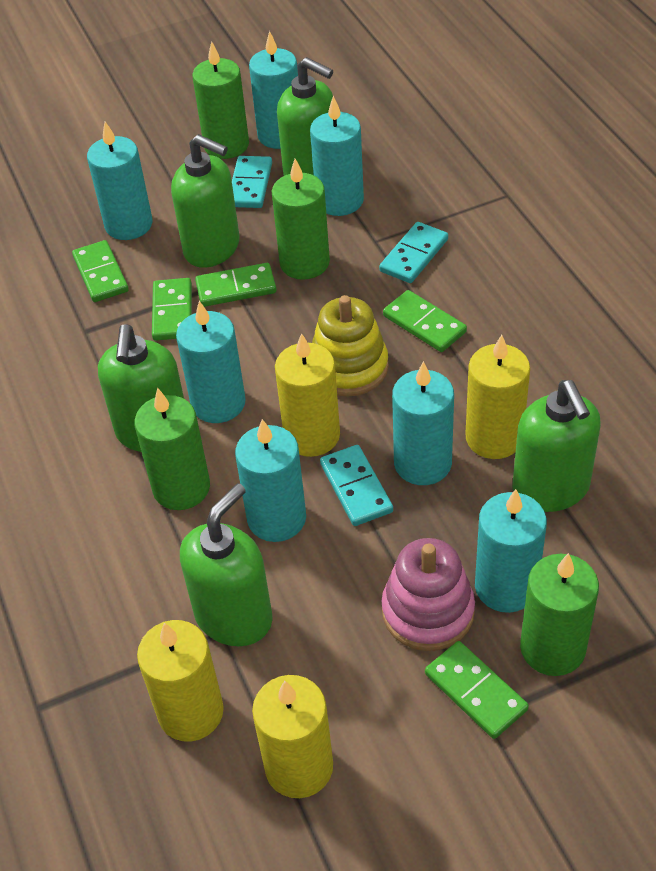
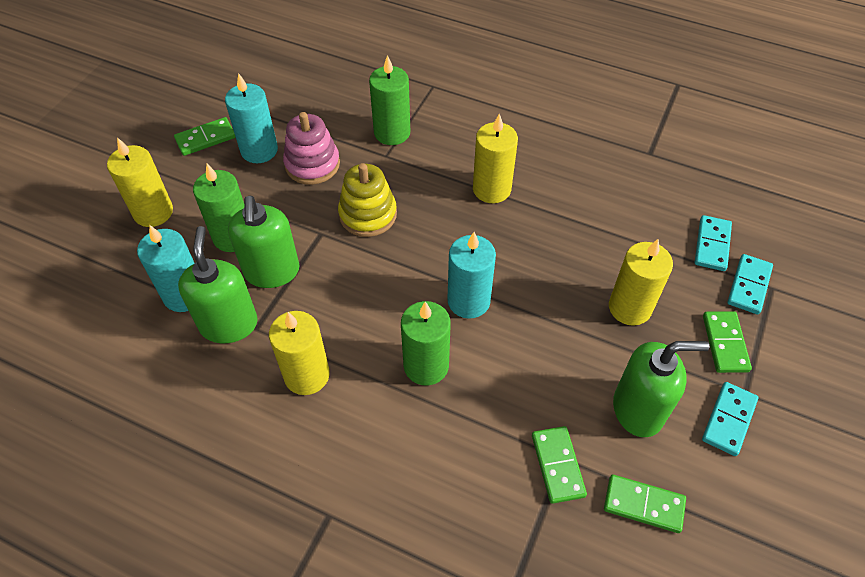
green candle: 4 -> 3
green domino: 5 -> 4
green soap dispenser: 5 -> 3
turquoise candle: 7 -> 3

